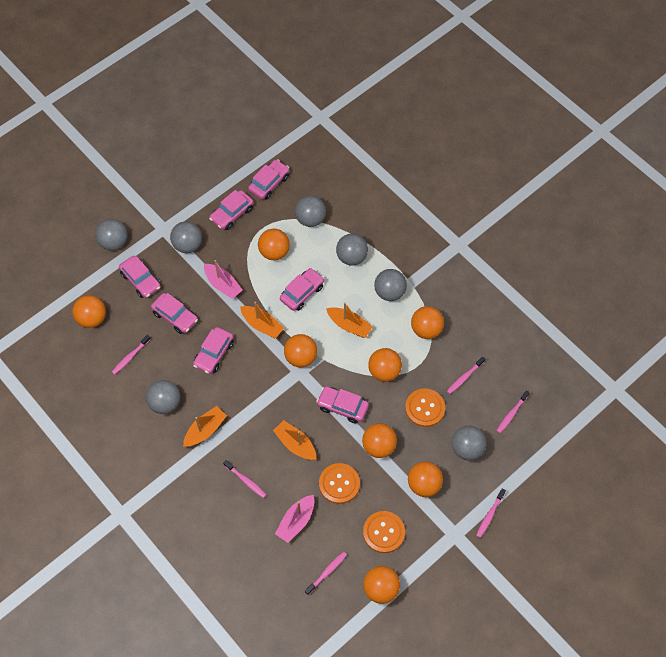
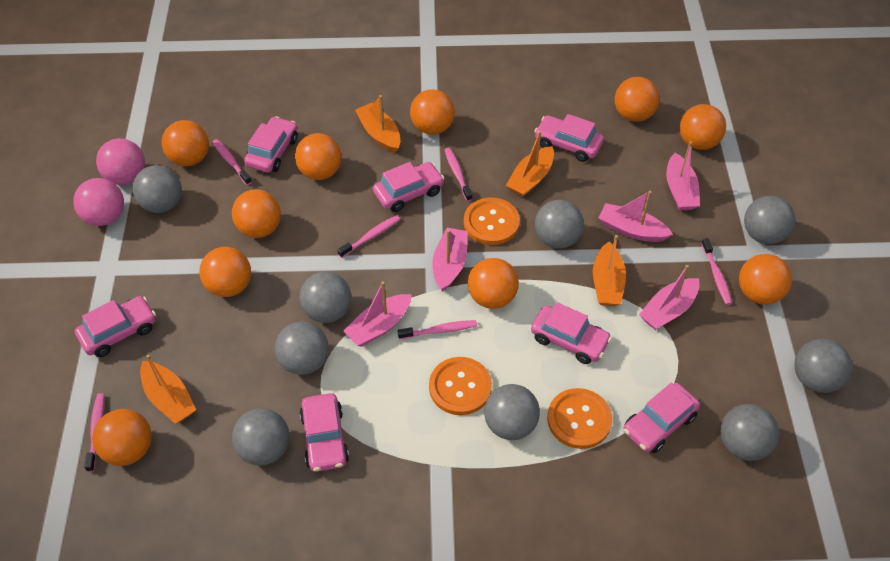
grey ball: 7 -> 9
orange ball: 8 -> 10
pink ball: 0 -> 2
pink boat: 2 -> 5

